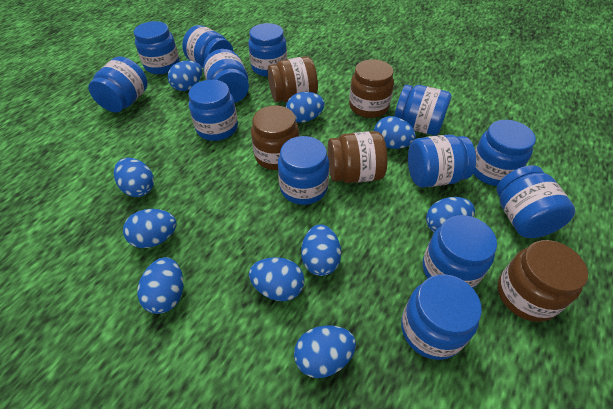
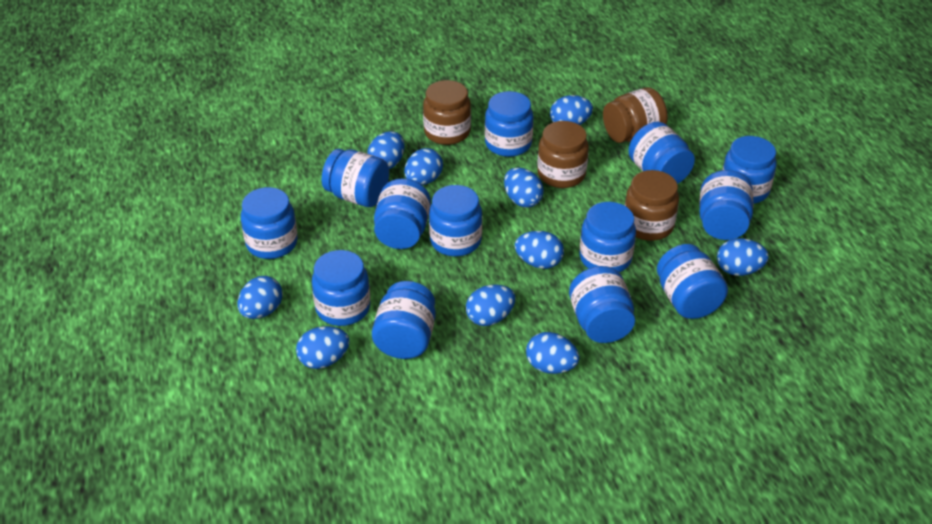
brown jar: 5 -> 4

